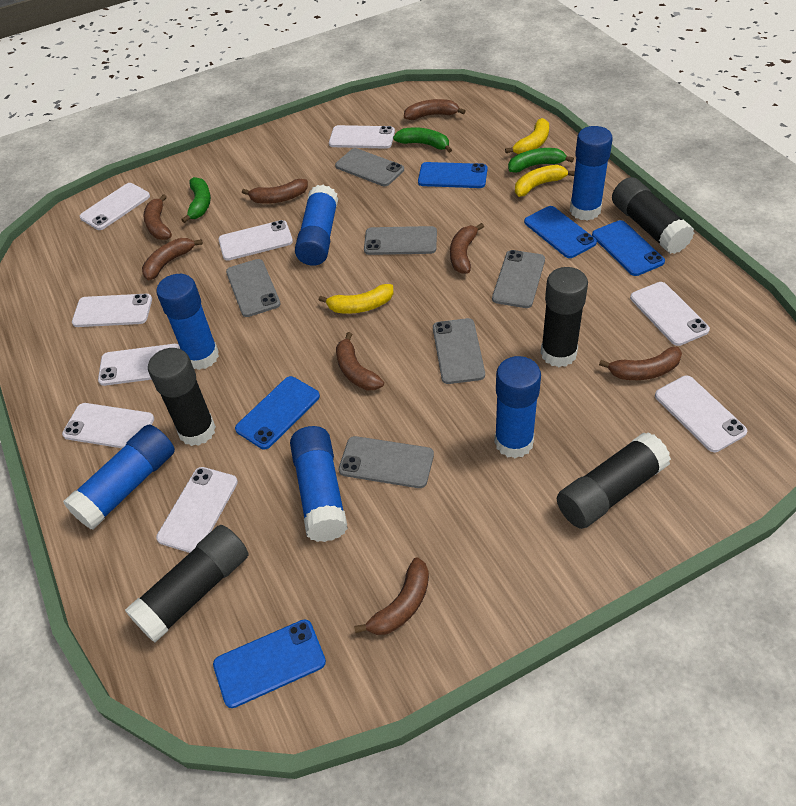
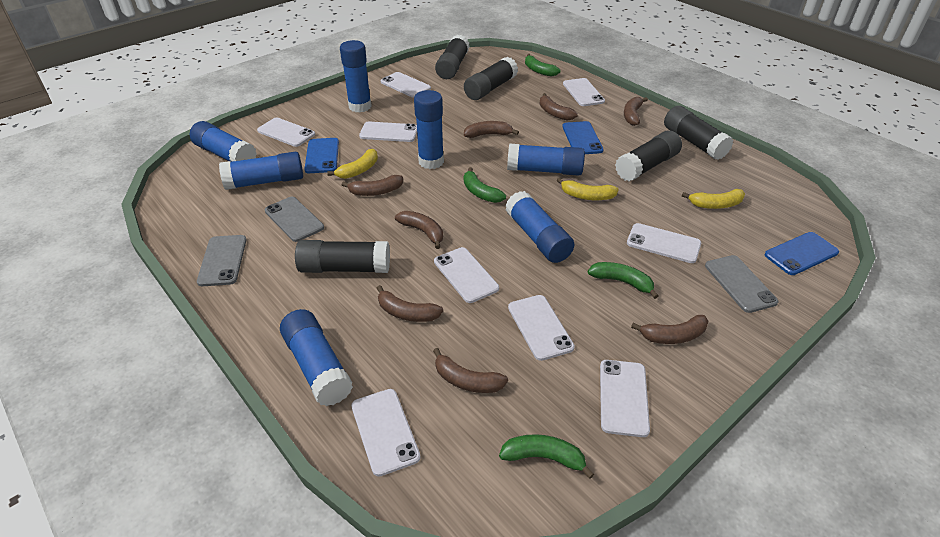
blue glue stick: 6 -> 7
blue phone: 5 -> 3
green banana: 3 -> 4
grey phone: 6 -> 3

